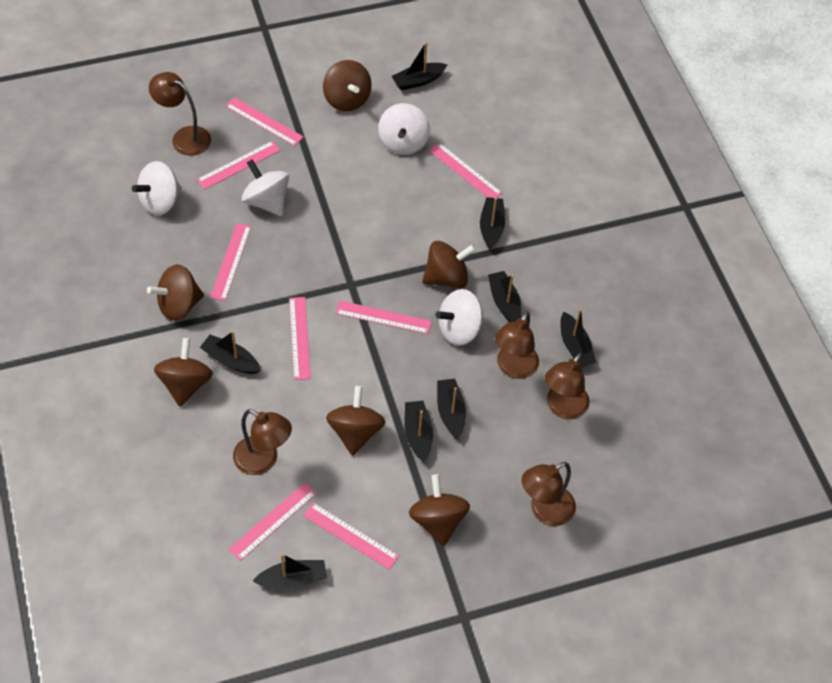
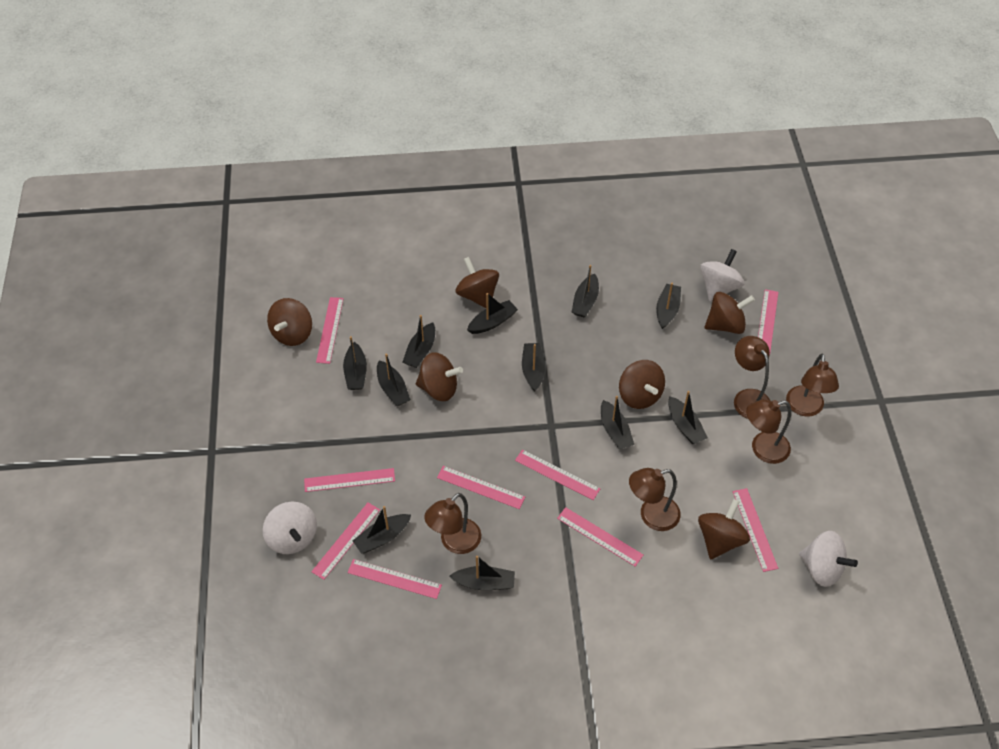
black boat: 8 -> 11
pink ruler: 8 -> 9
white spinning top: 4 -> 3

